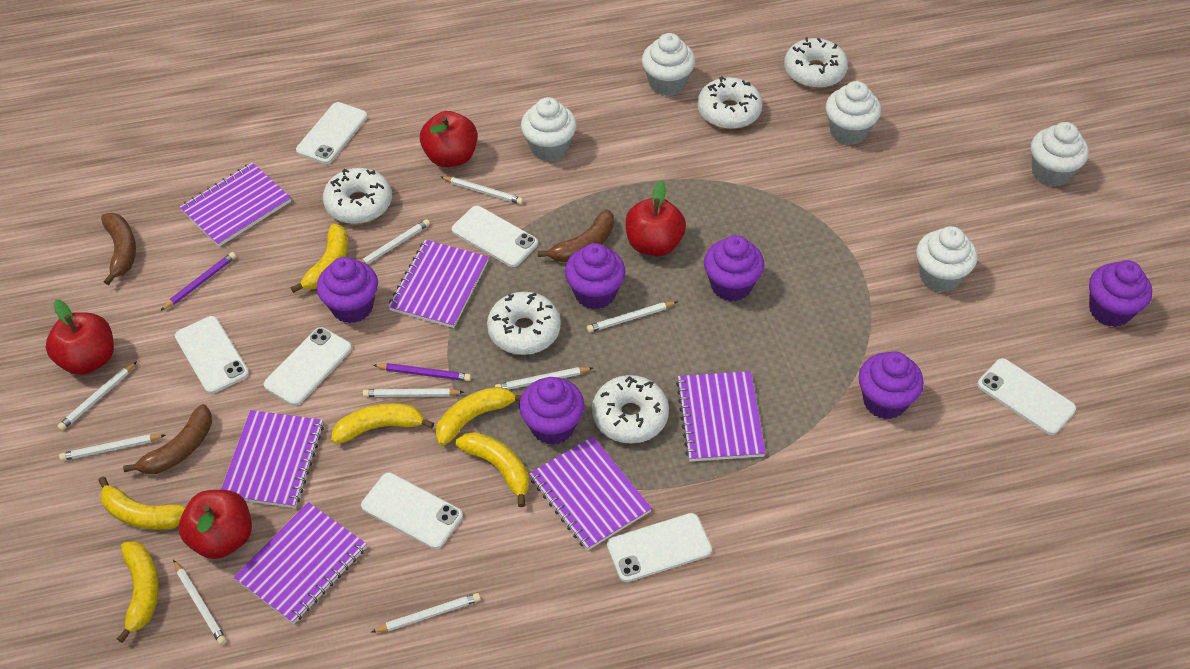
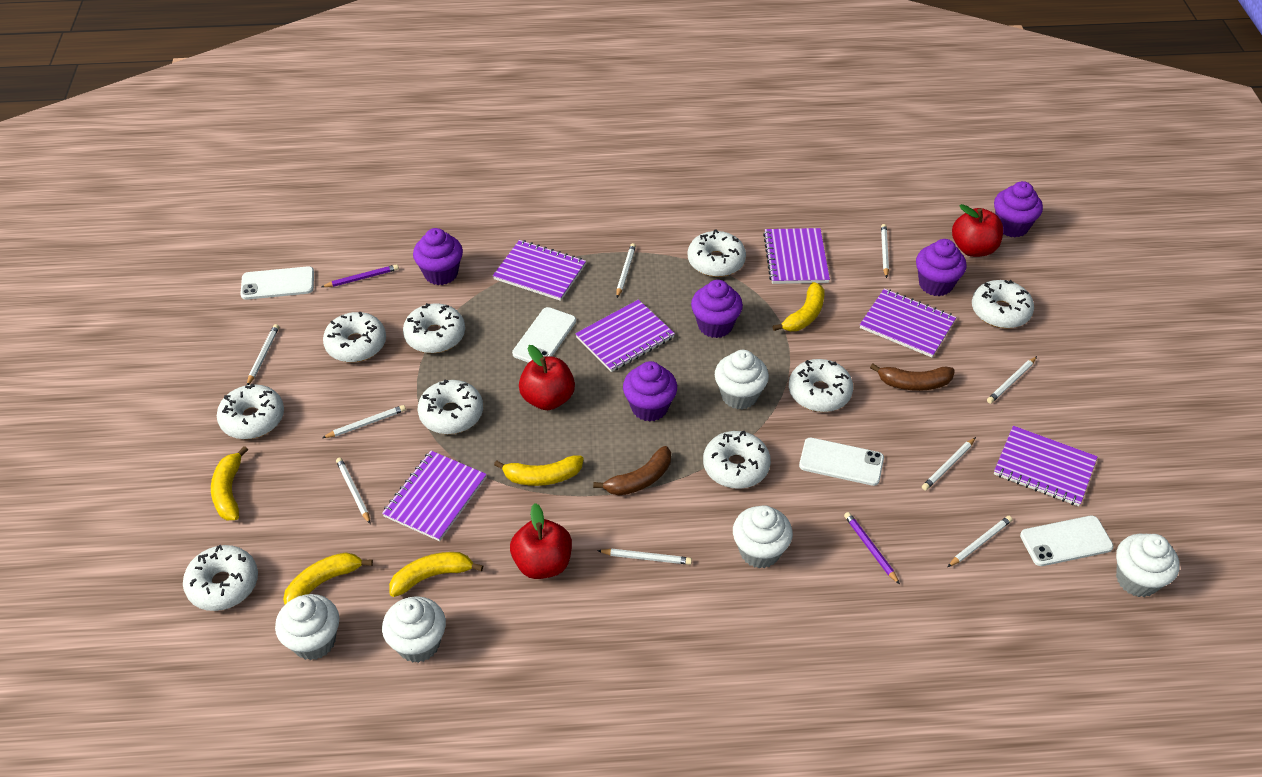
brown banana: 3 -> 2
purple cupcake: 6 -> 5
red apple: 4 -> 3
white donut: 5 -> 9
white phone: 7 -> 4
yellow banana: 6 -> 5

